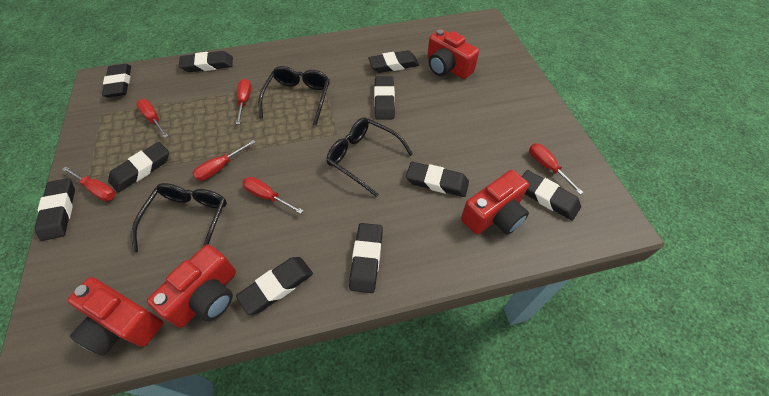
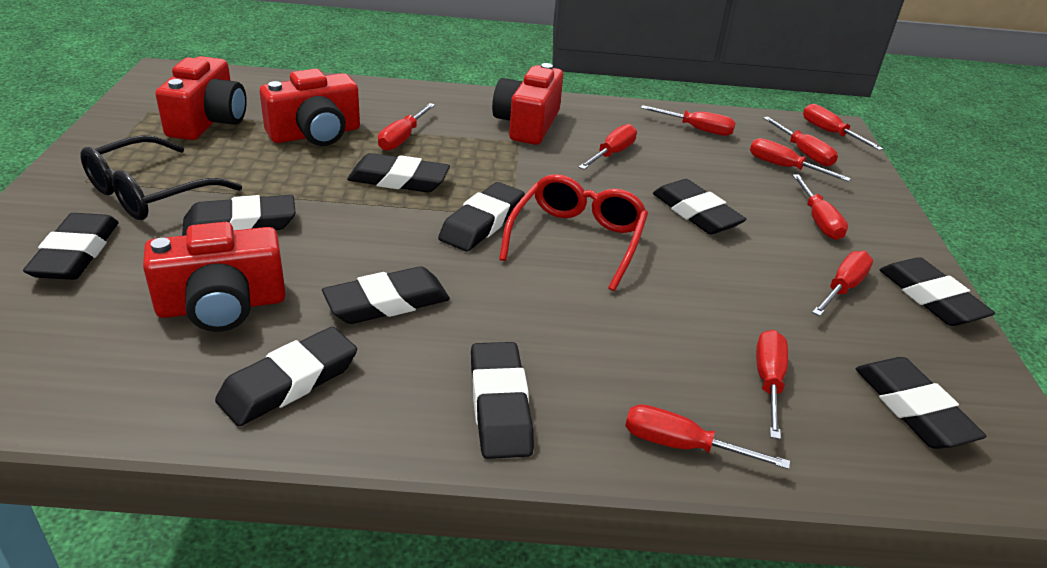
black glasses: 3 -> 1
red glasses: 0 -> 1
red screwdriver: 6 -> 10

